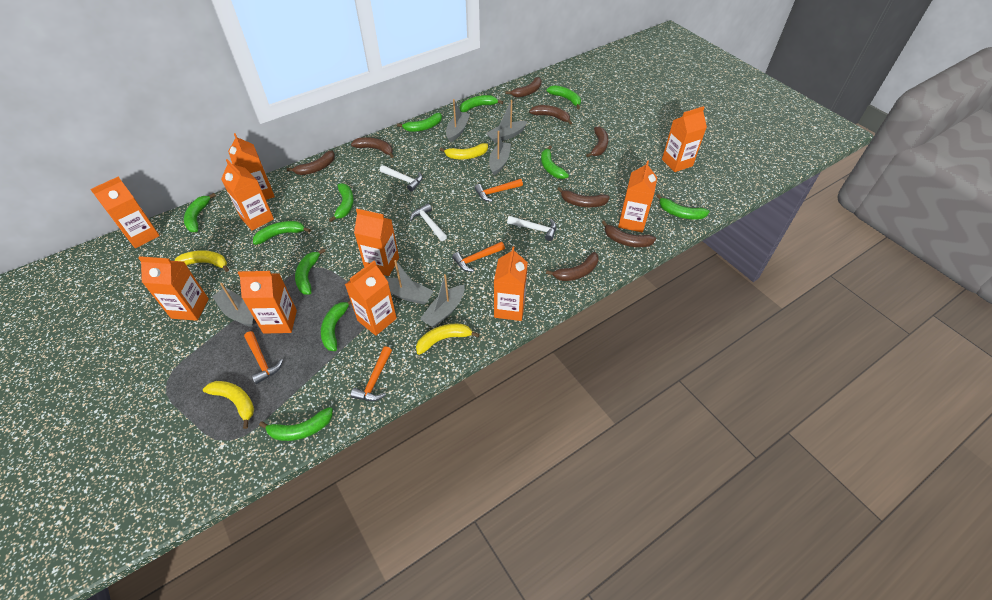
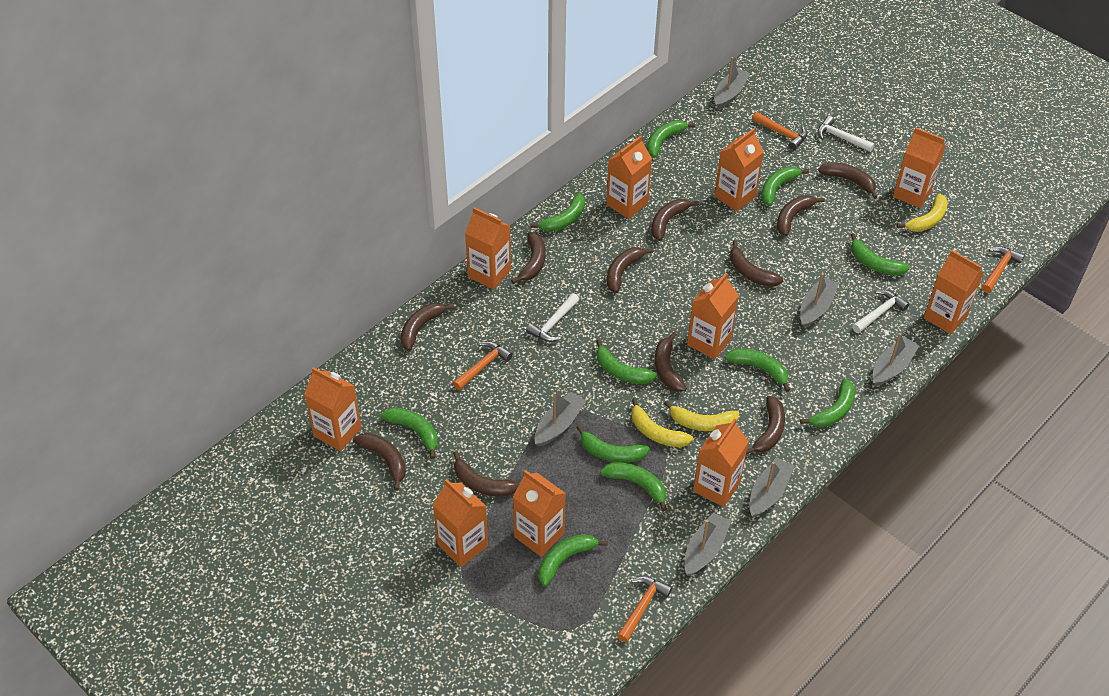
brown banana: 8 -> 11
yellow banana: 4 -> 3

